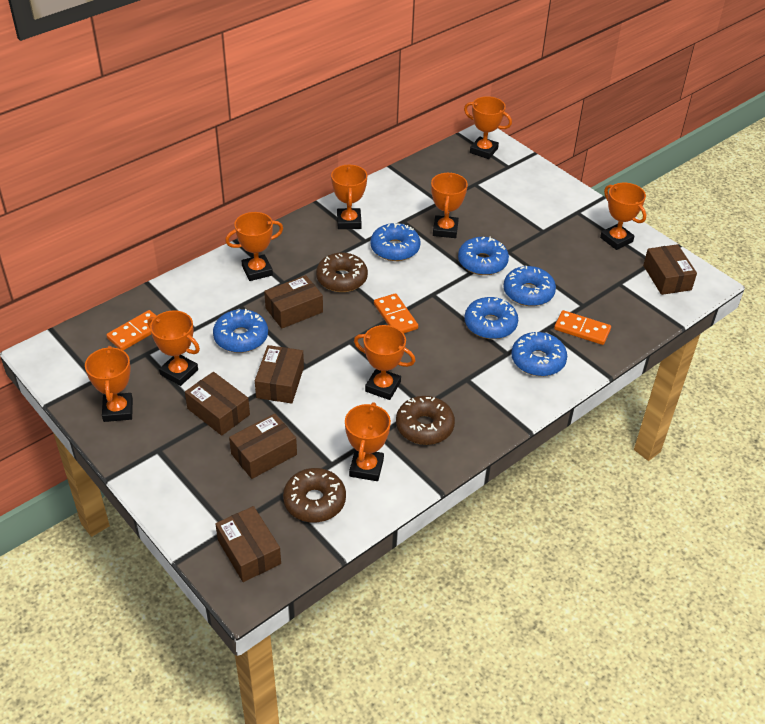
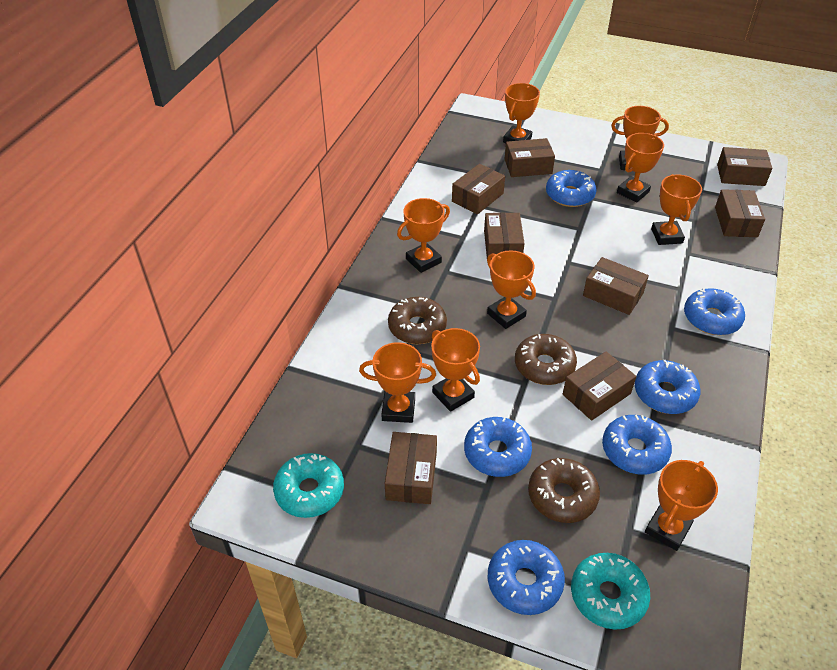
brown box: 6 -> 8
orange domino: 3 -> 0
turquoise donut: 0 -> 2

